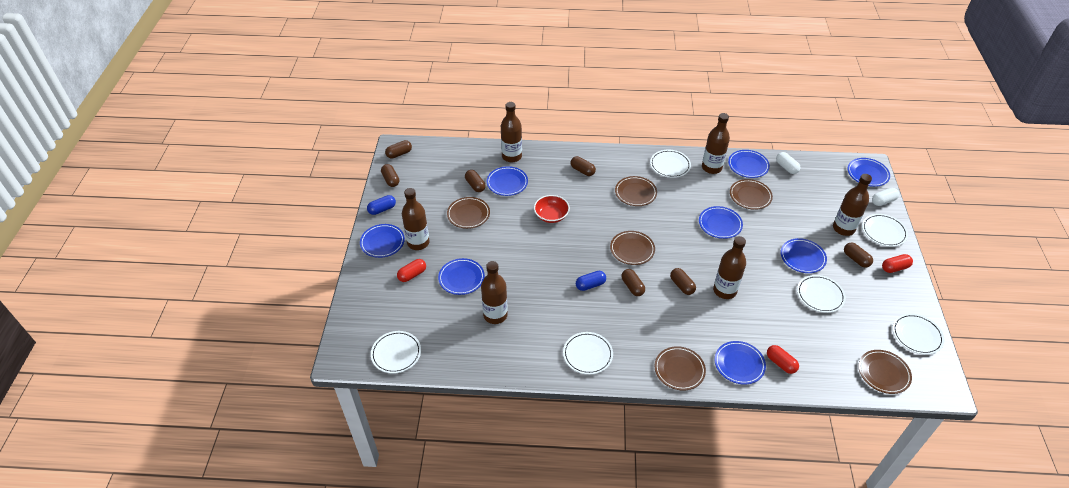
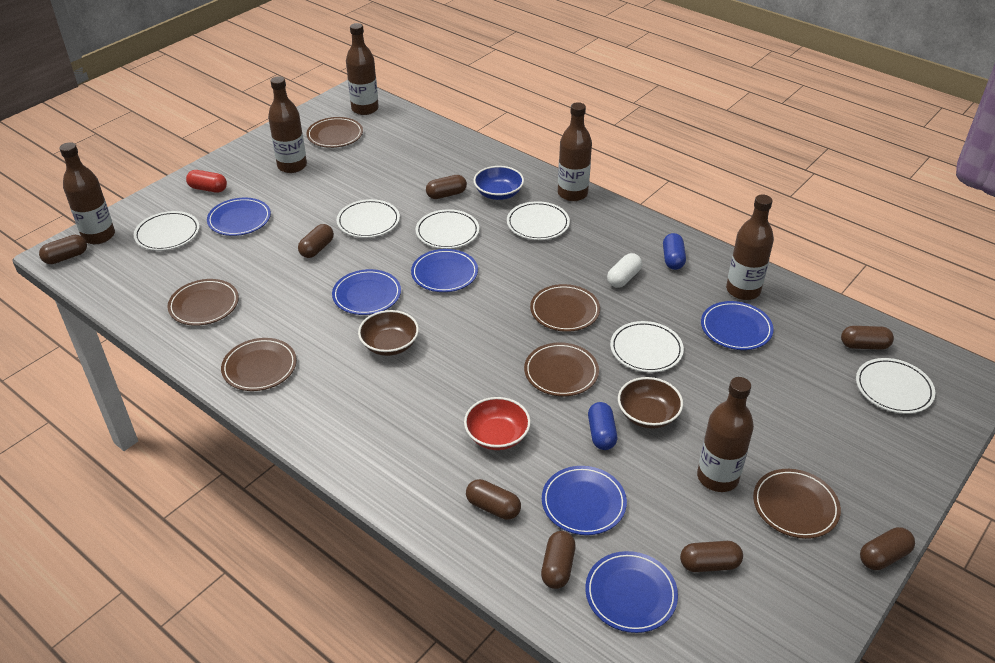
blue bowl: 0 -> 1
blue plate: 8 -> 6
brown bowl: 0 -> 2
brown capsule: 7 -> 8
red capsule: 3 -> 1
white capsule: 2 -> 1

